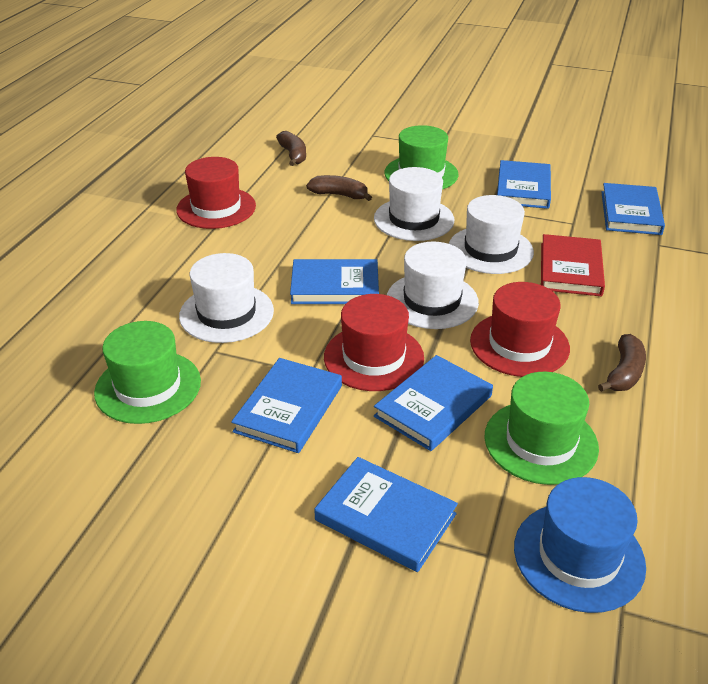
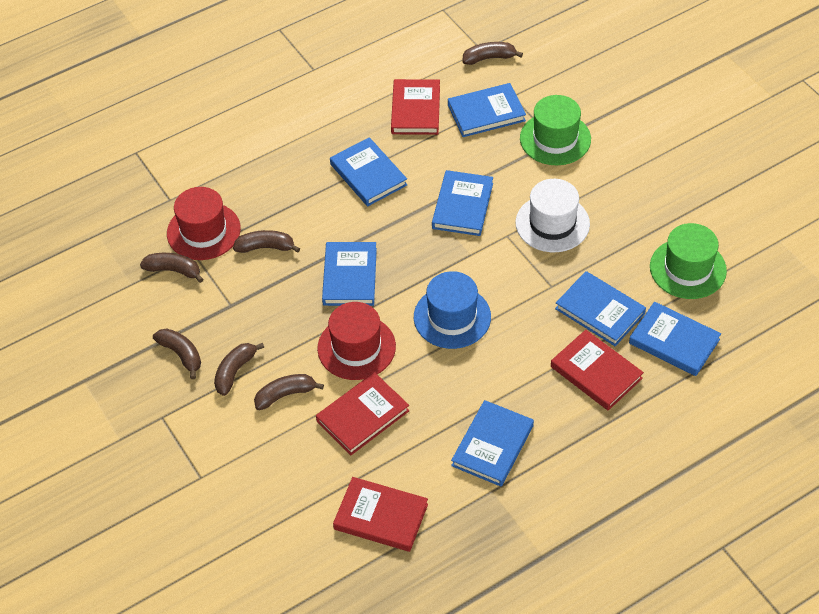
blue book: 6 -> 7
brown banana: 3 -> 6
green hat: 3 -> 2
red book: 1 -> 4
red hat: 3 -> 2
white hat: 4 -> 1

